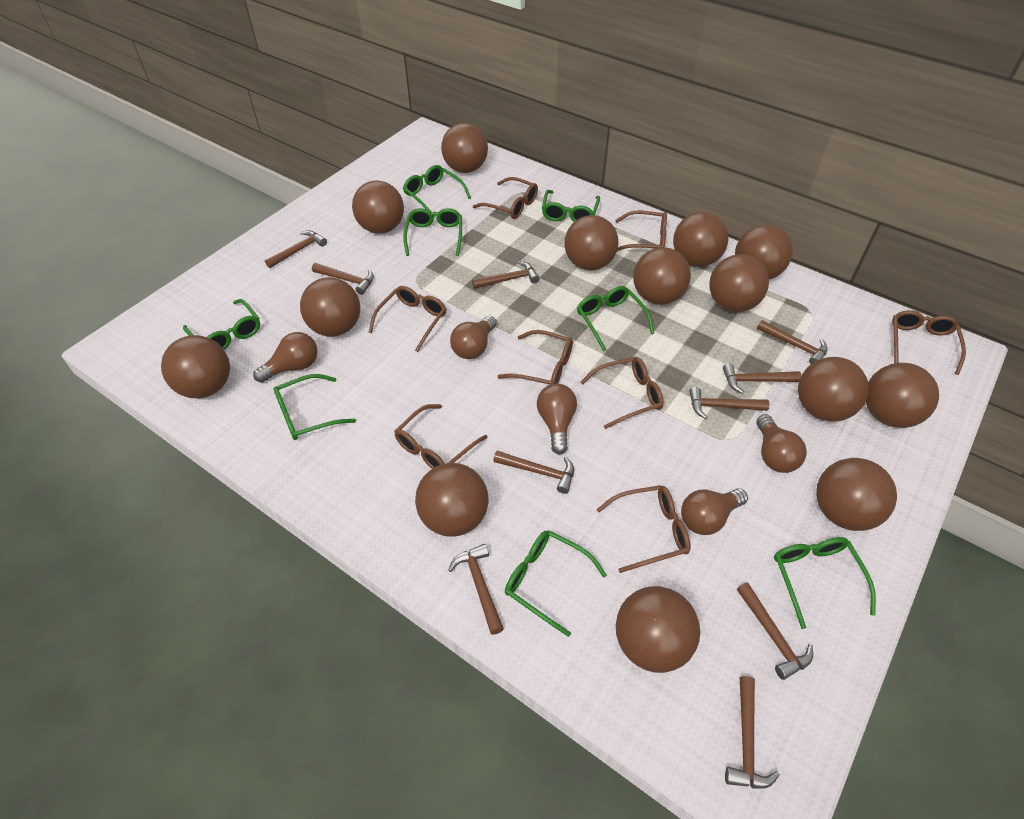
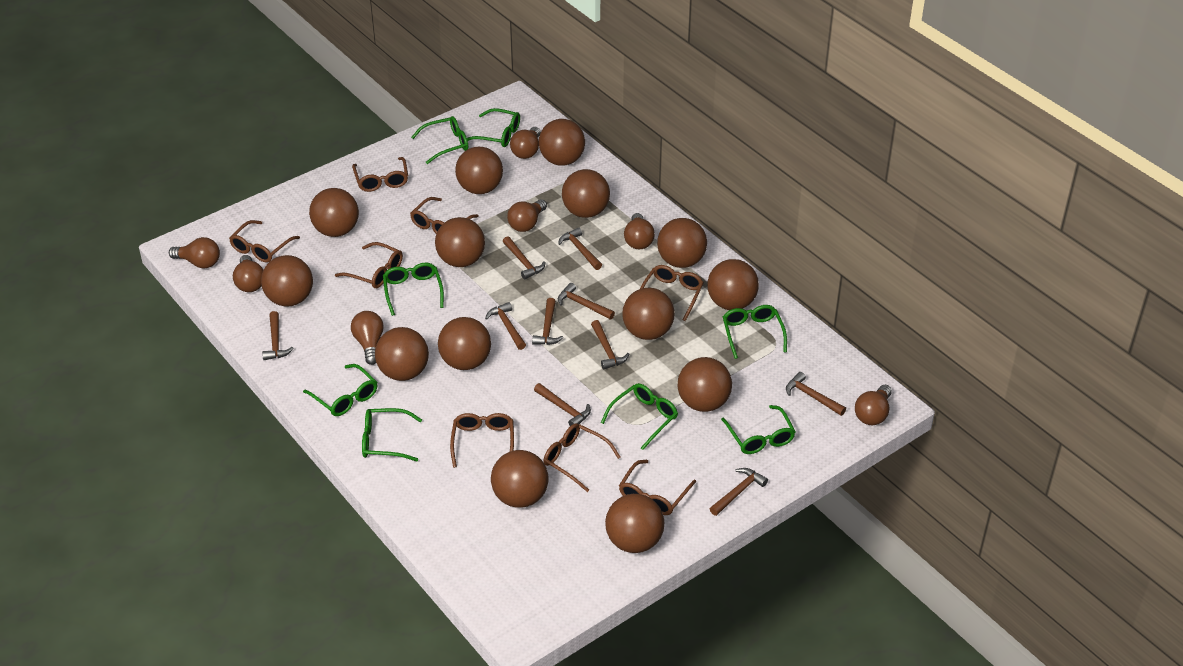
brown light bulb: 5 -> 7

